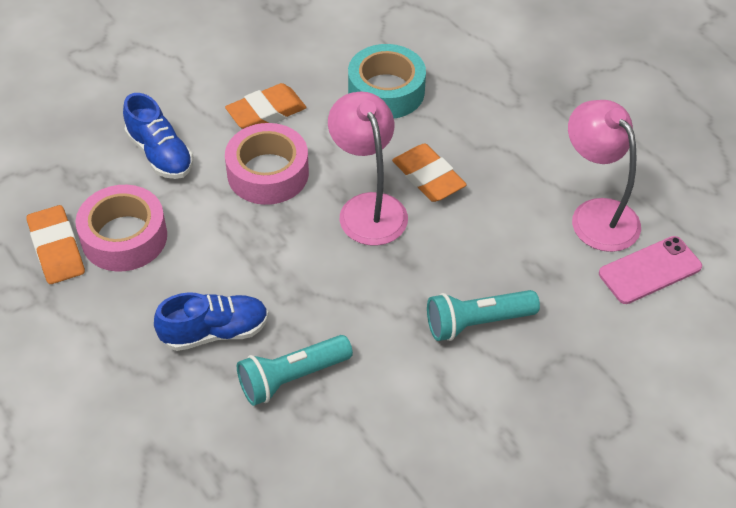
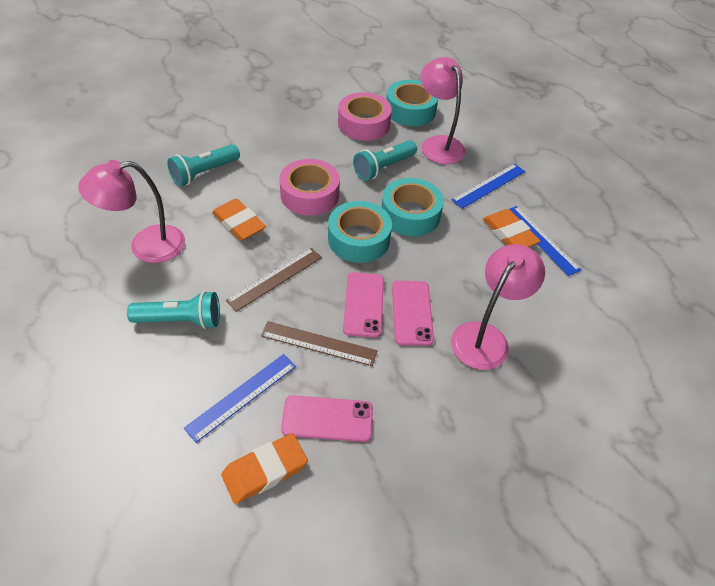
blue ruler: 0 -> 3
blue shoe: 2 -> 0
brown ruler: 0 -> 2
pink lamp: 2 -> 3
pink phone: 1 -> 3
turquoise flashlight: 2 -> 3
turquoise tape: 1 -> 3

